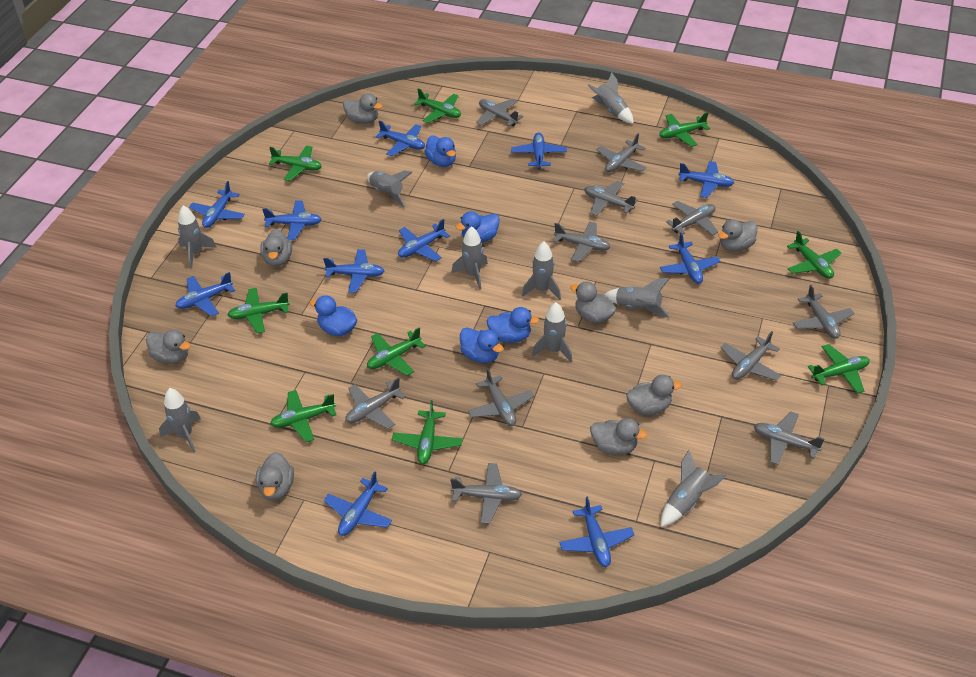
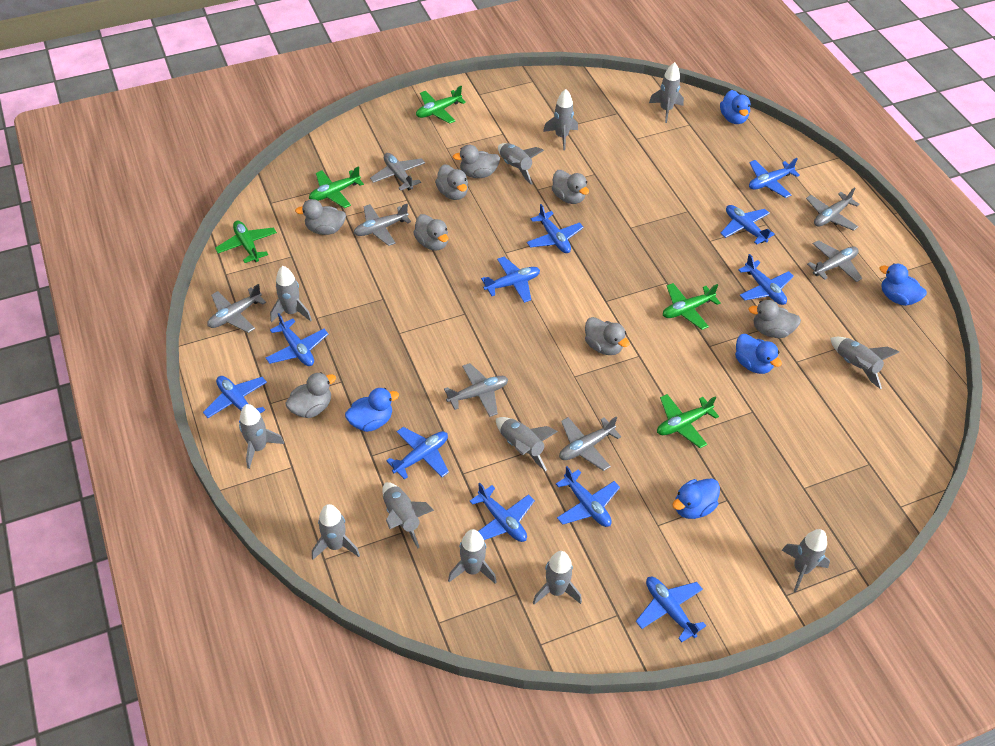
green plane: 9 -> 5
grey plane: 11 -> 7
grey rocket: 9 -> 12

